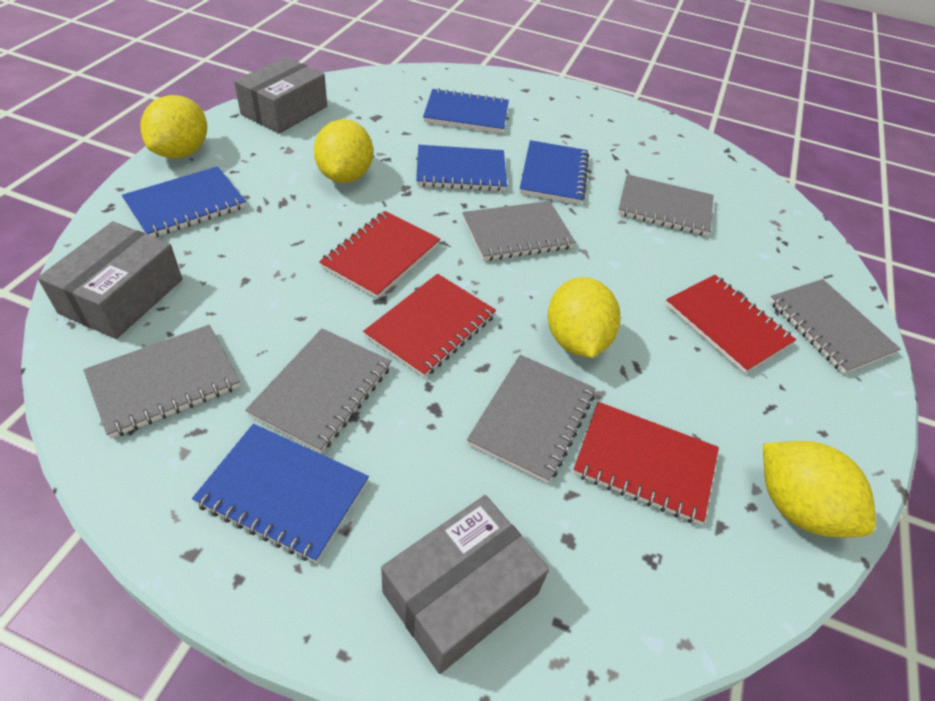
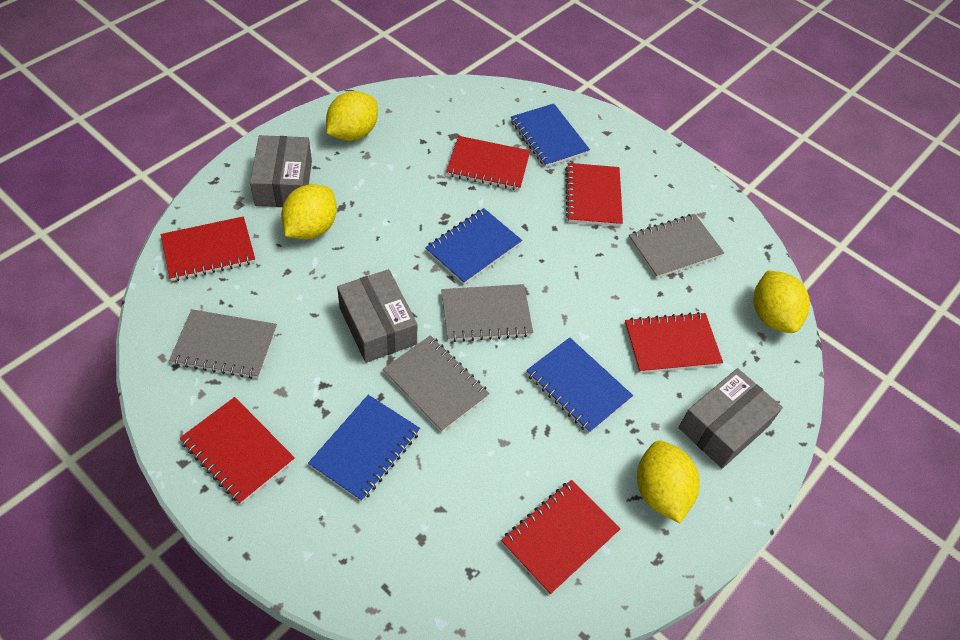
blue notebook: 5 -> 4
grey notebook: 6 -> 4
red notebook: 4 -> 6

